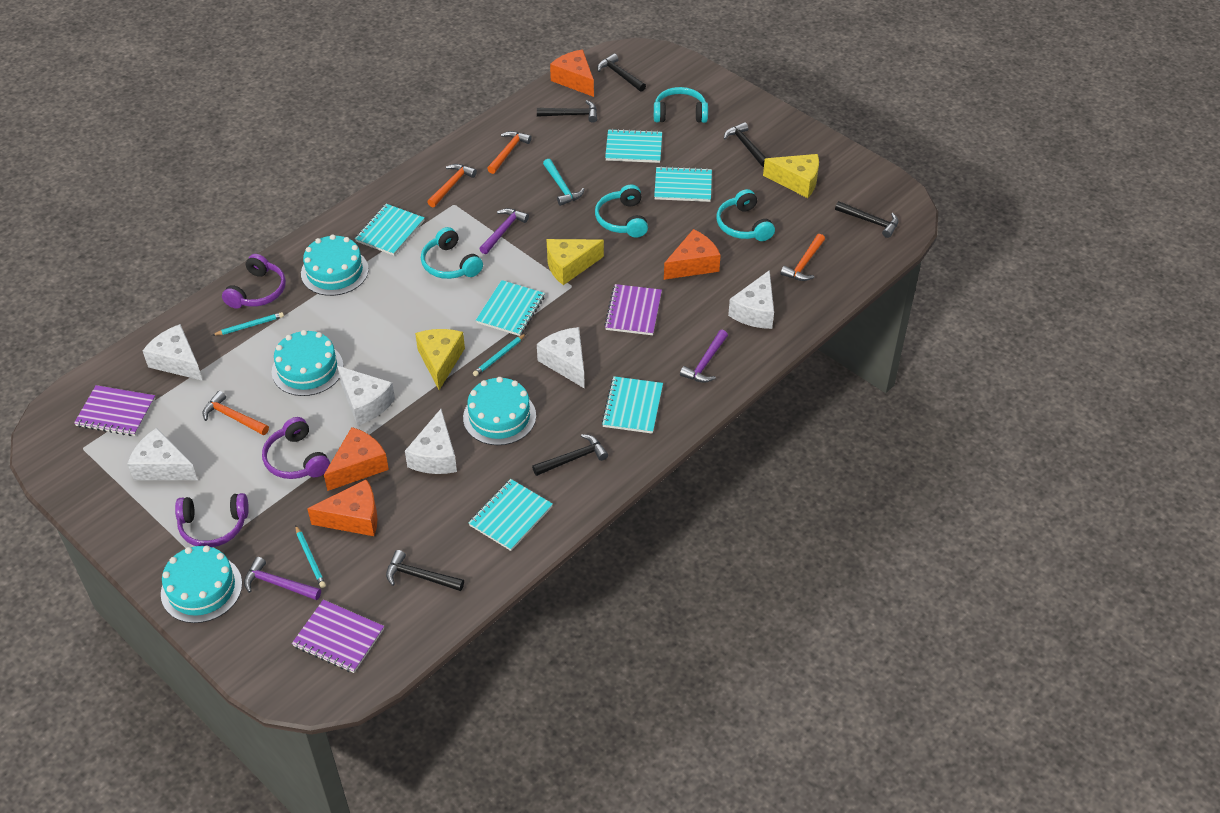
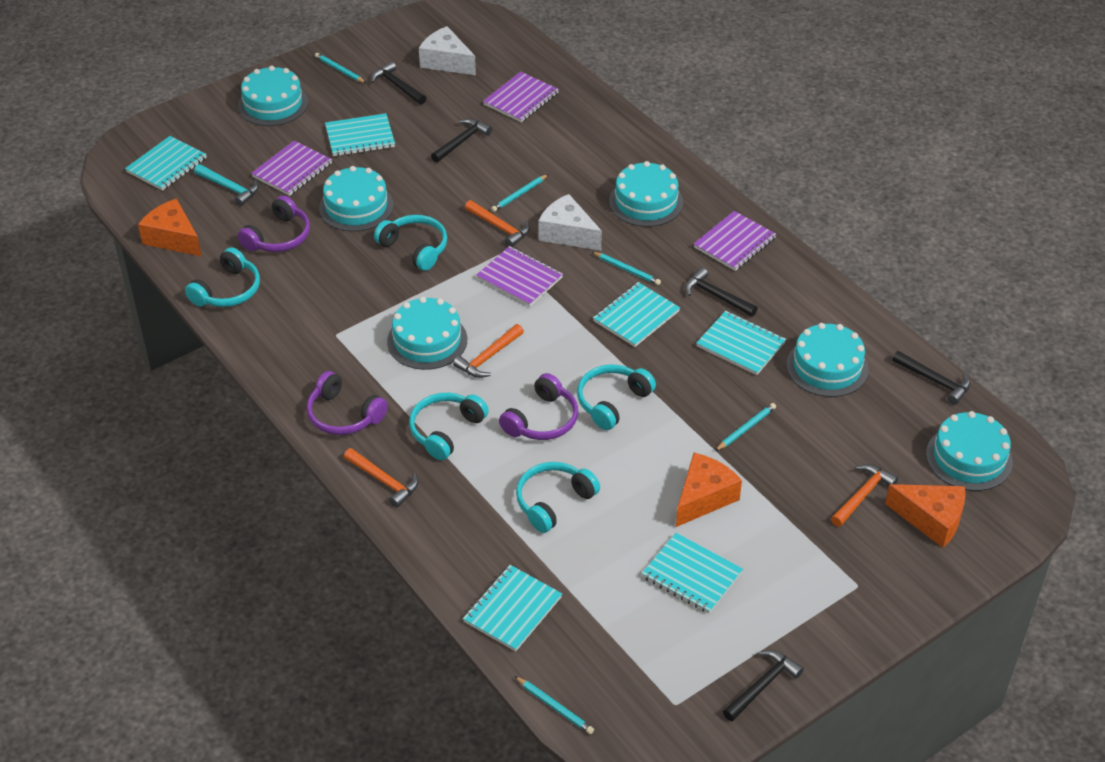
black hammer: 6 -> 5
orange cheese: 4 -> 3
purple hammer: 3 -> 0
purple notebook: 3 -> 4
turquoise cake: 4 -> 6
turquoise headphones: 4 -> 5
turquoise pencil: 3 -> 5
white cheese: 6 -> 2
yellow cheese: 3 -> 0

